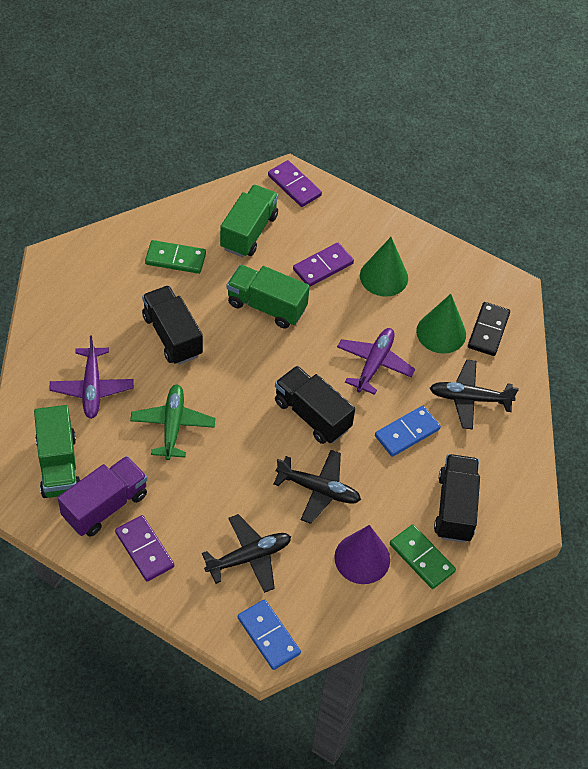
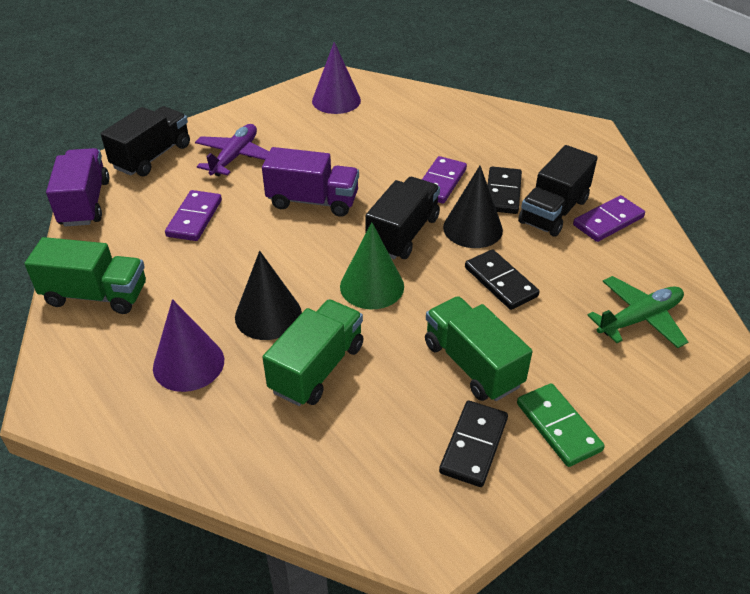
black cone: 0 -> 2
black domino: 1 -> 3
black plane: 3 -> 0
blue domino: 2 -> 0
green cone: 2 -> 1
green domino: 2 -> 1
purple cone: 1 -> 2
purple plane: 2 -> 1
purple truck: 1 -> 2

